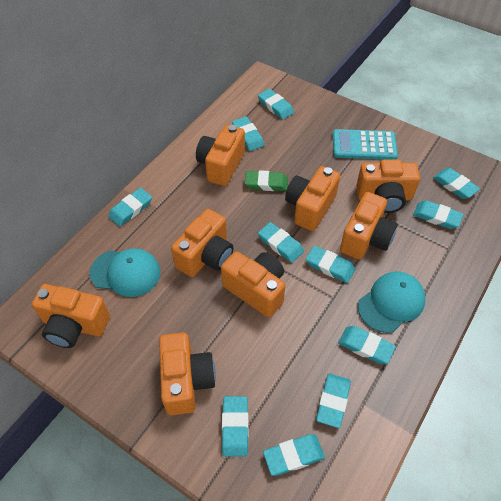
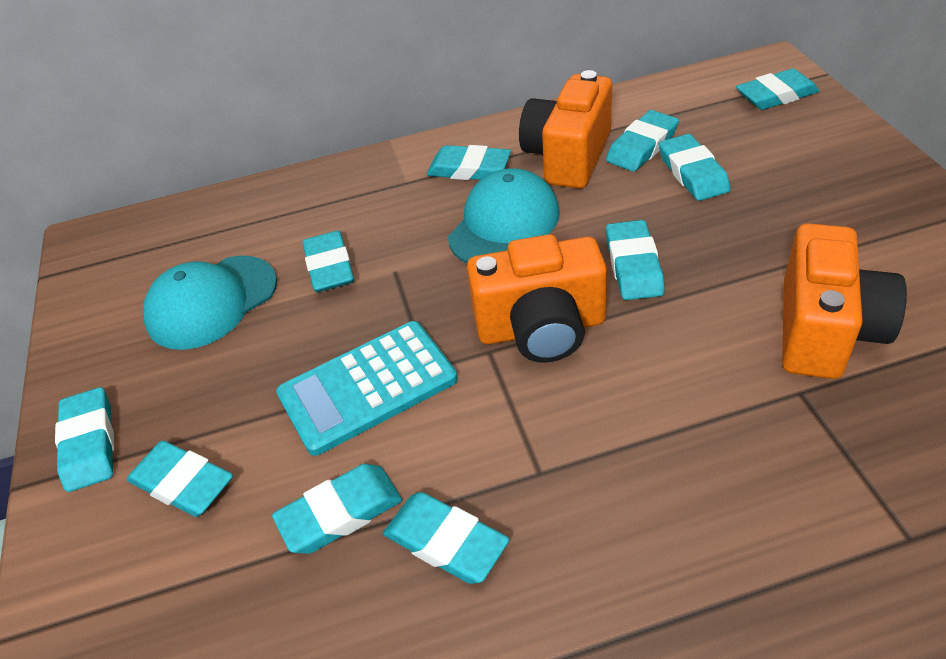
green eraser: 1 -> 0
orange camera: 8 -> 3
turquoise eraser: 11 -> 10

